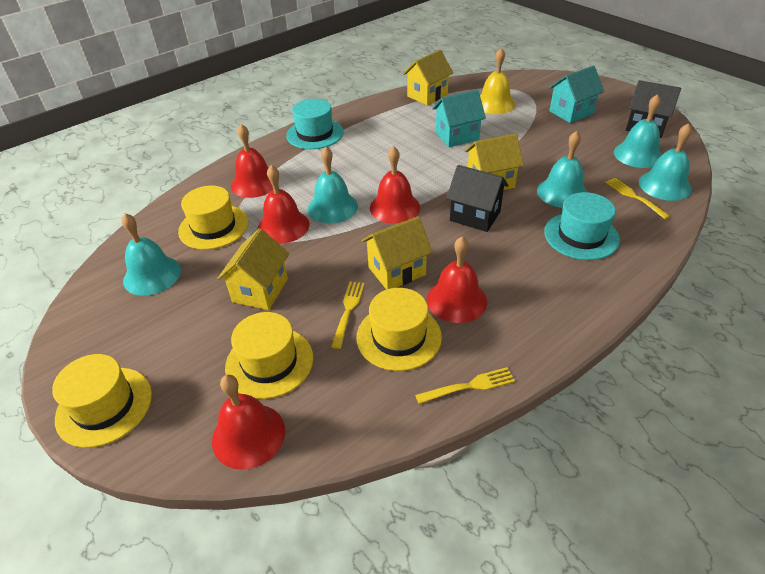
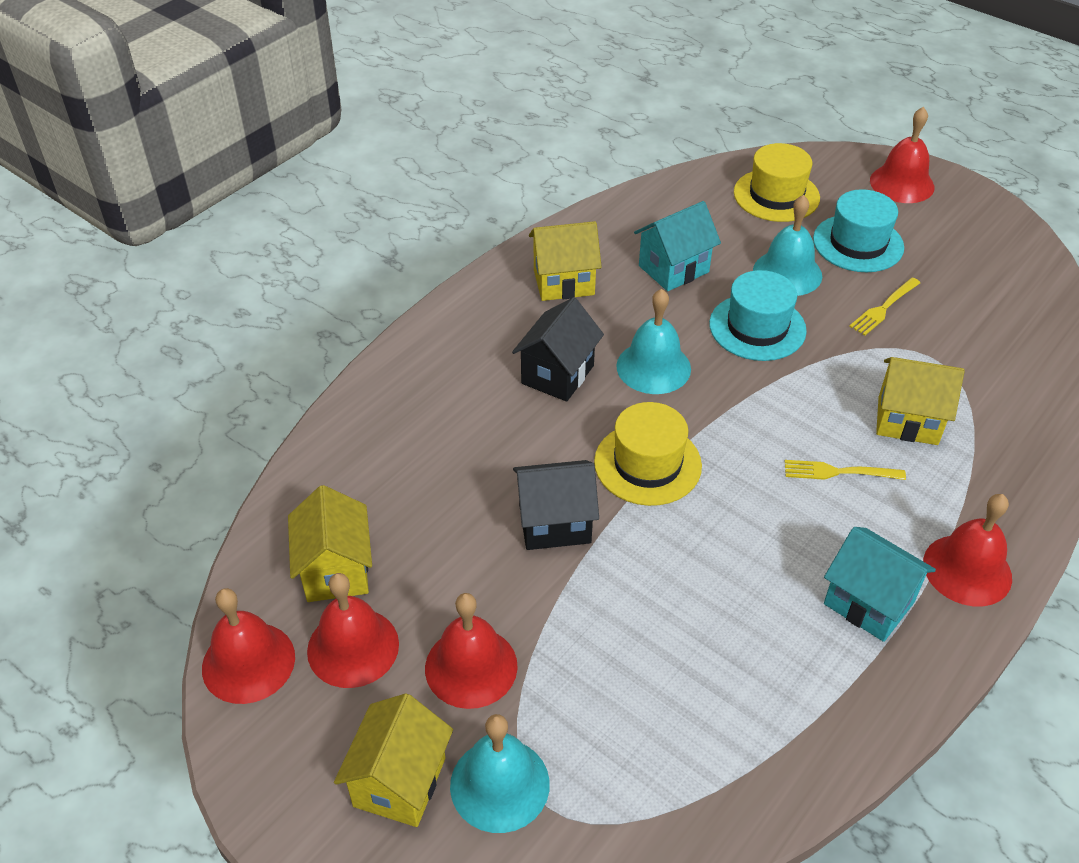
turquoise bell: 5 -> 3
yellow bell: 1 -> 0
yellow fork: 3 -> 2
yellow hat: 4 -> 2

